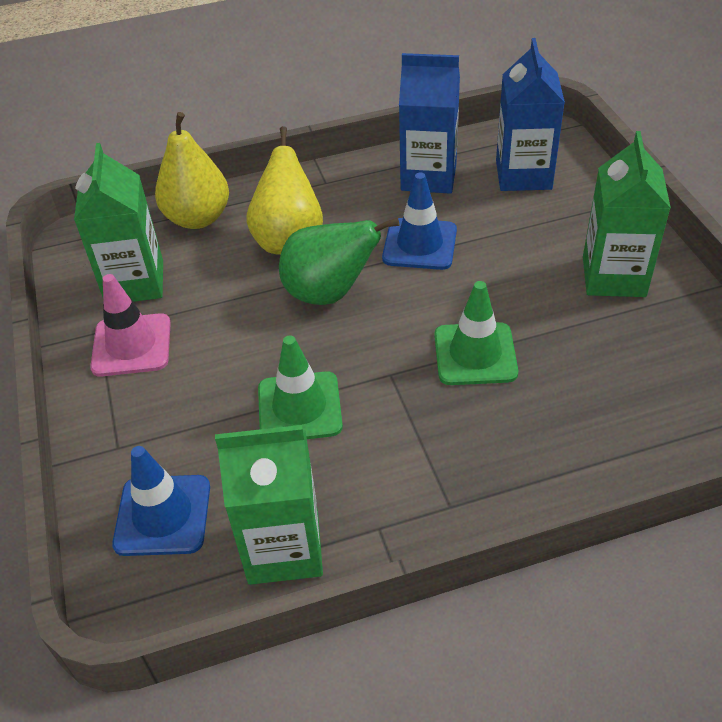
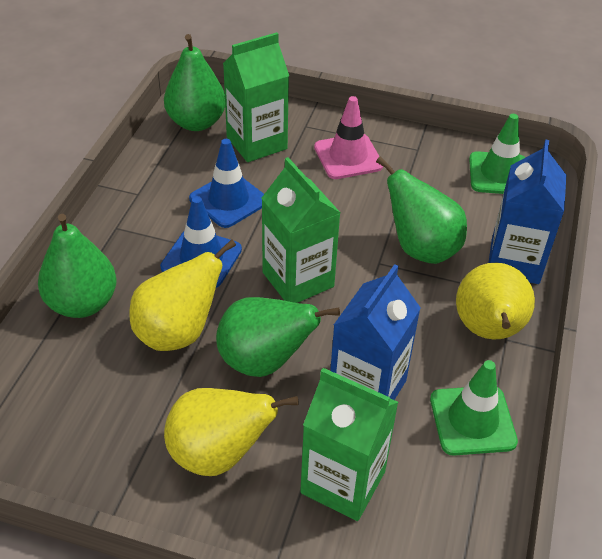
green pear: 1 -> 4
yellow pear: 2 -> 3

